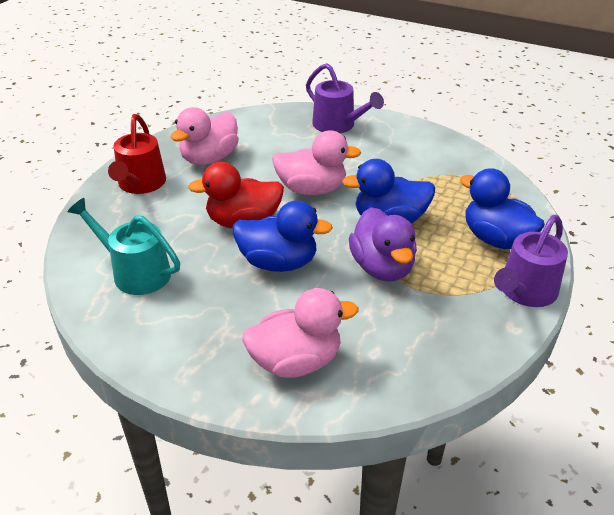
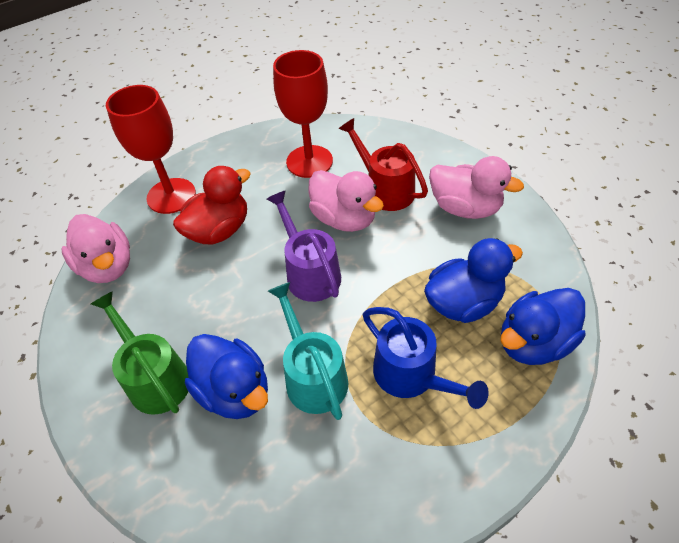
blue watering can: 0 -> 1
green watering can: 0 -> 1
purple duck: 1 -> 0
purple watering can: 2 -> 1
red goblet: 0 -> 2

